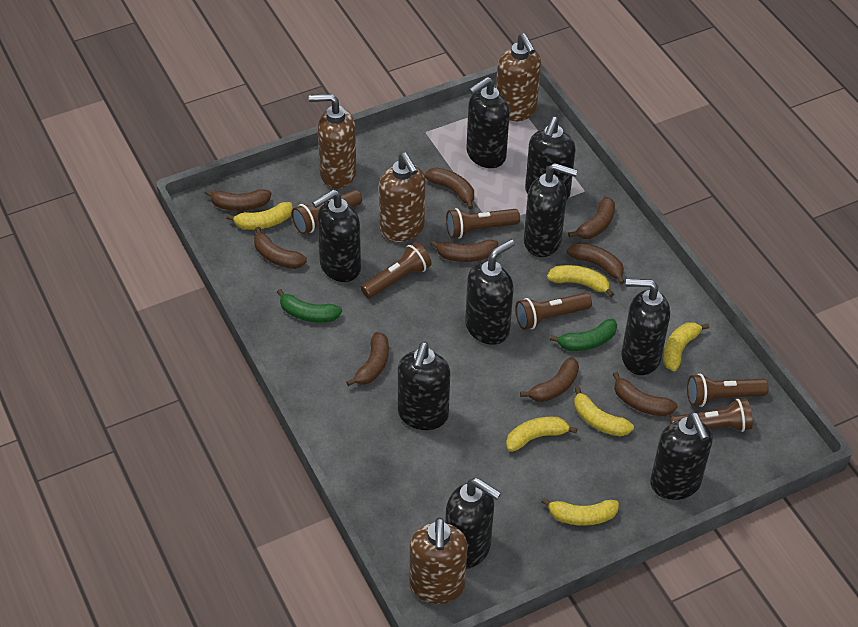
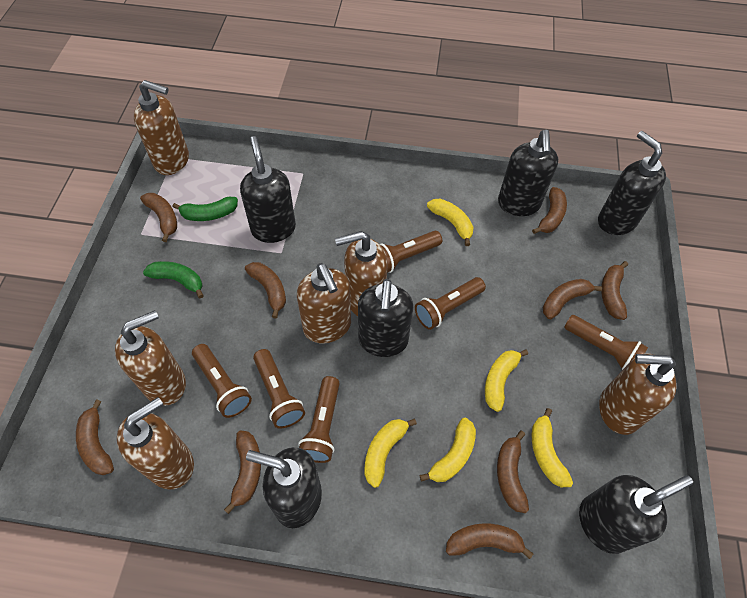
black soap dispenser: 9 -> 6
brown soap dispenser: 4 -> 6
yellow banana: 6 -> 5

